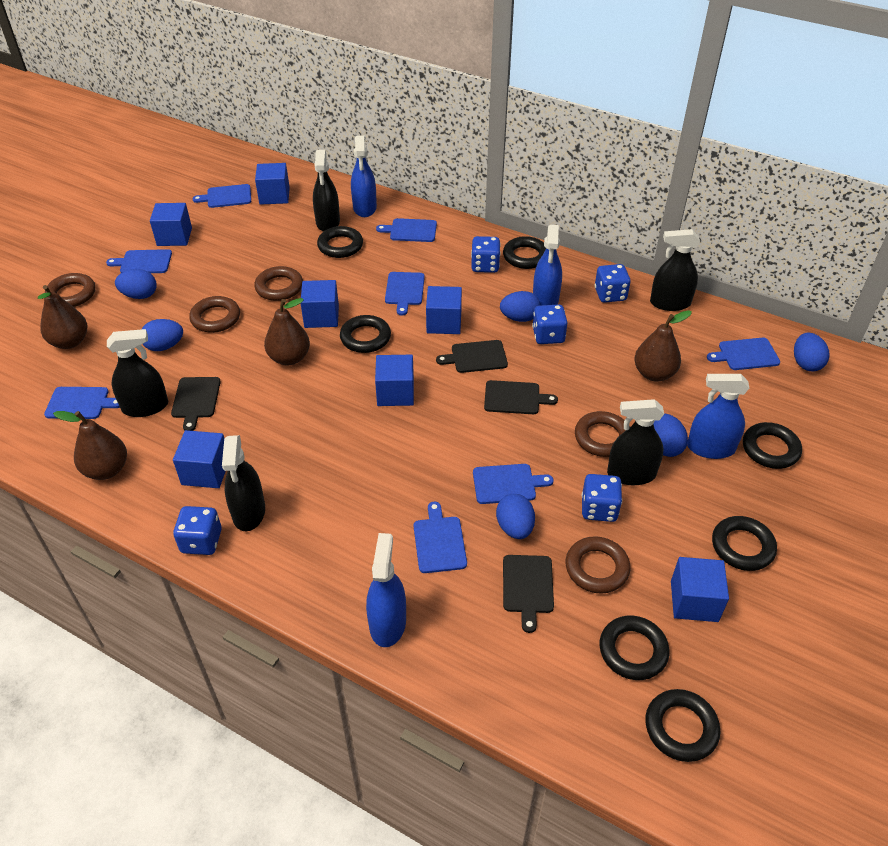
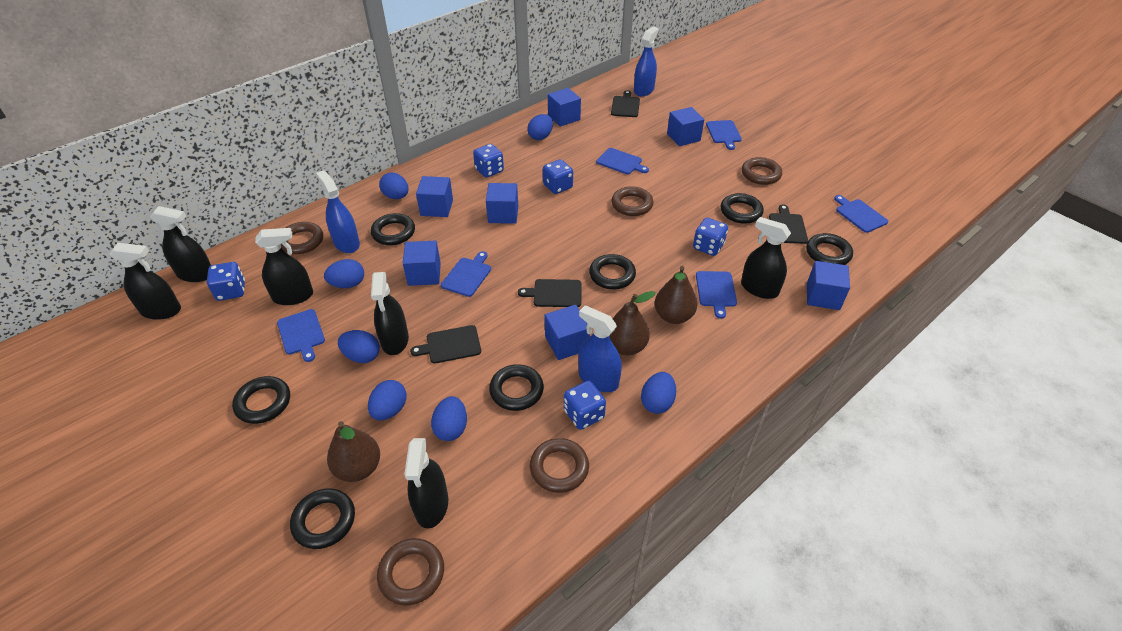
black spray bottle: 5 -> 6
blue cutting board: 8 -> 6
blue egg: 6 -> 7
blue spray bottle: 4 -> 3
brown pear: 4 -> 3

